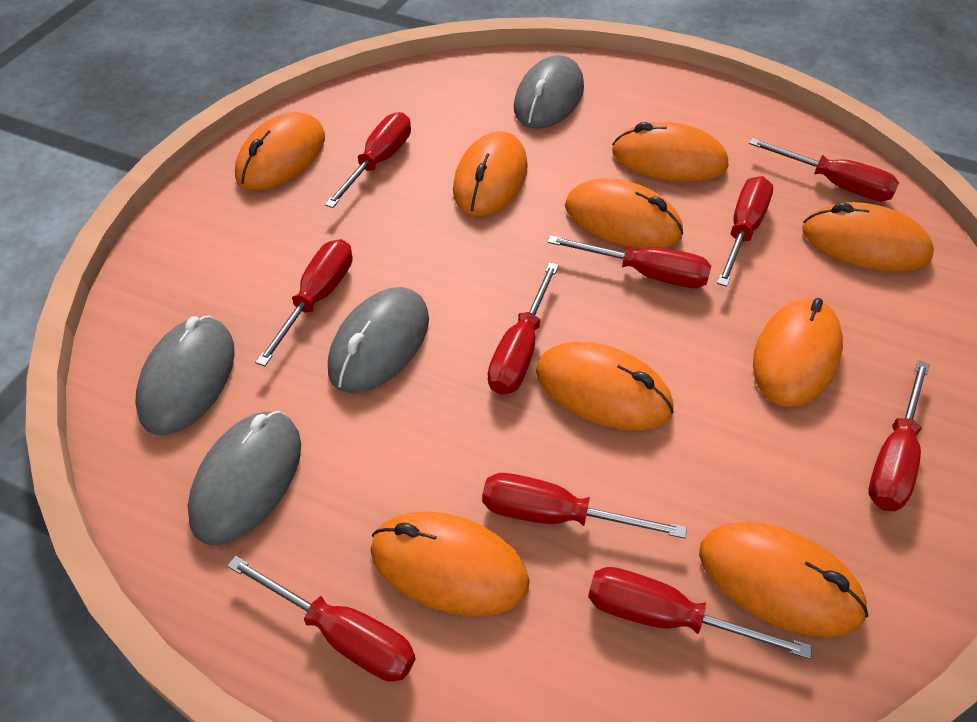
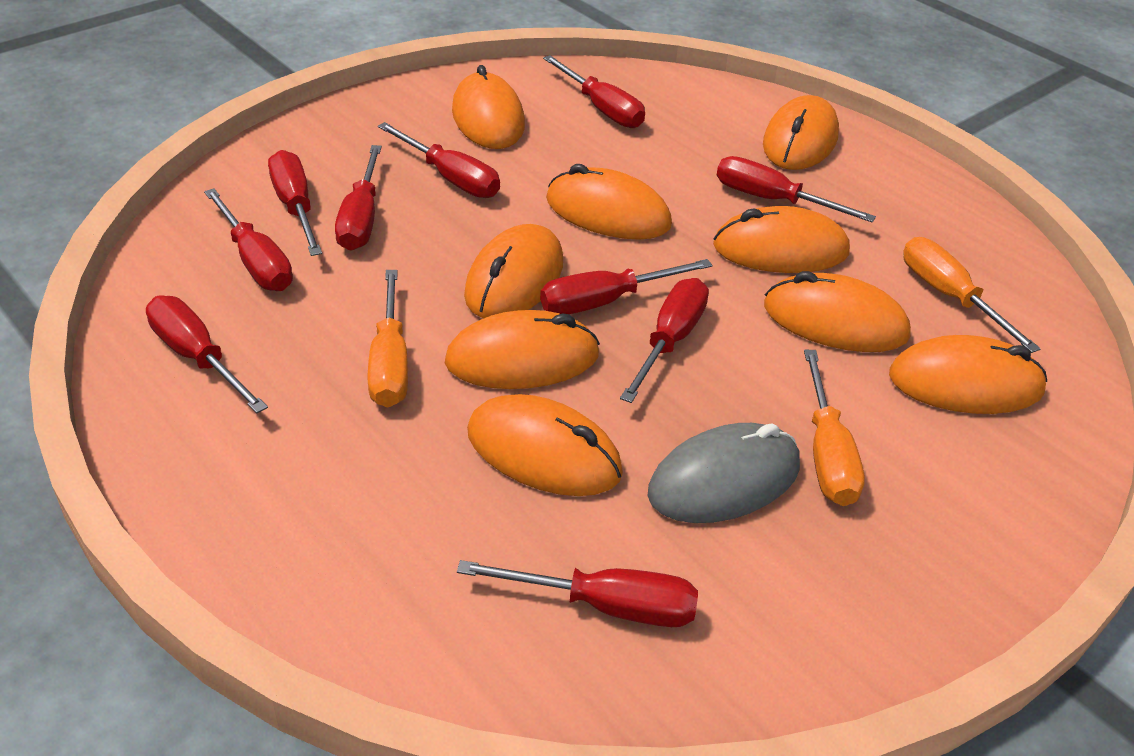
grey mouse: 4 -> 1
orange screwdriver: 0 -> 3

